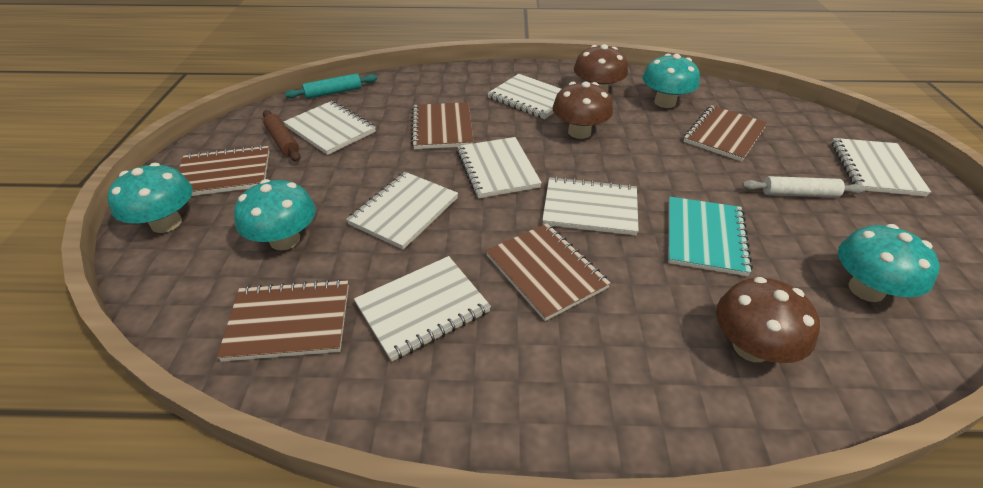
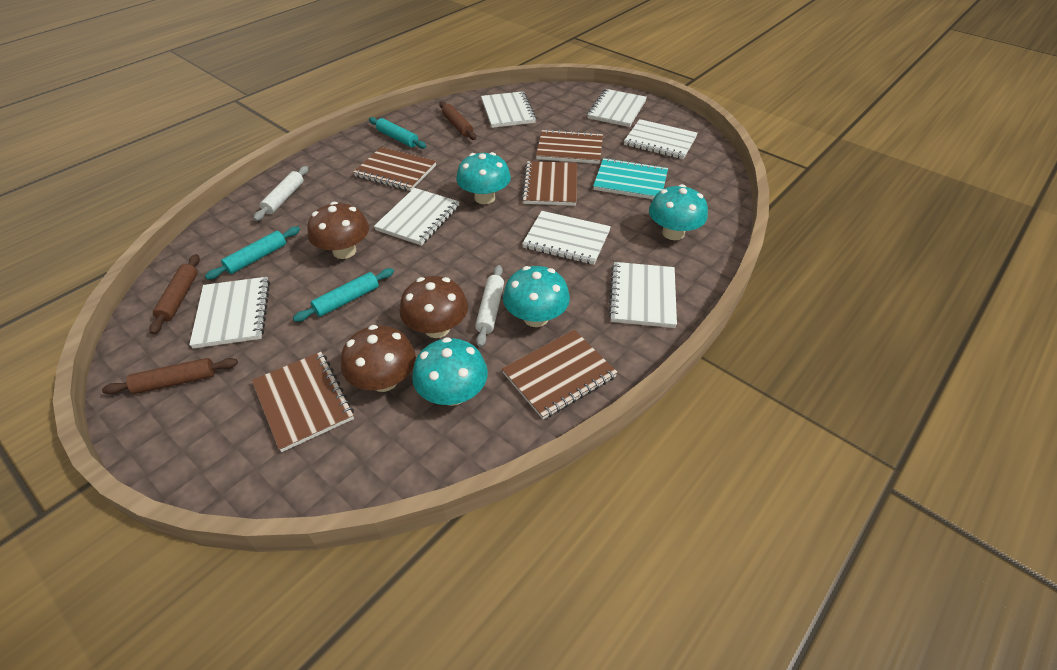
brown rolling pin: 1 -> 3
turquoise rolling pin: 1 -> 3
white rolling pin: 1 -> 2

